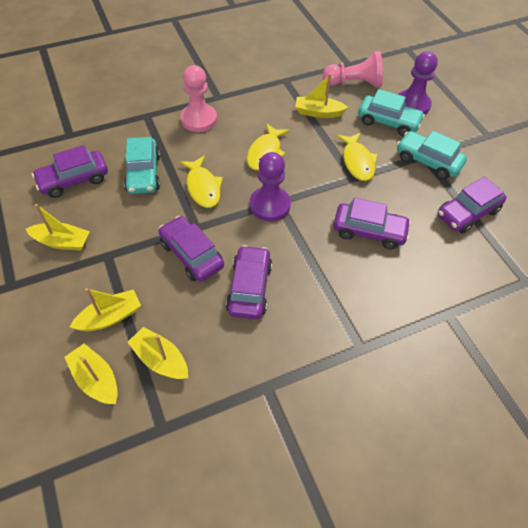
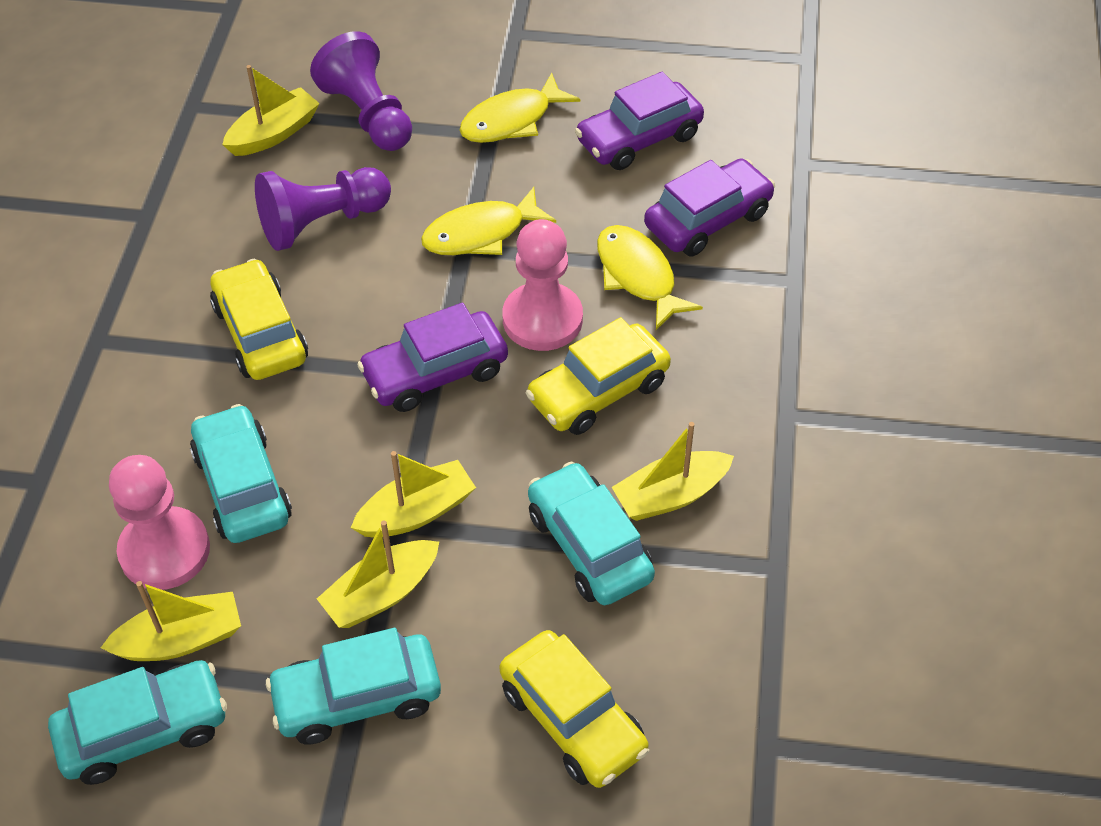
purple car: 5 -> 3
turquoise car: 3 -> 4
yellow car: 0 -> 3

